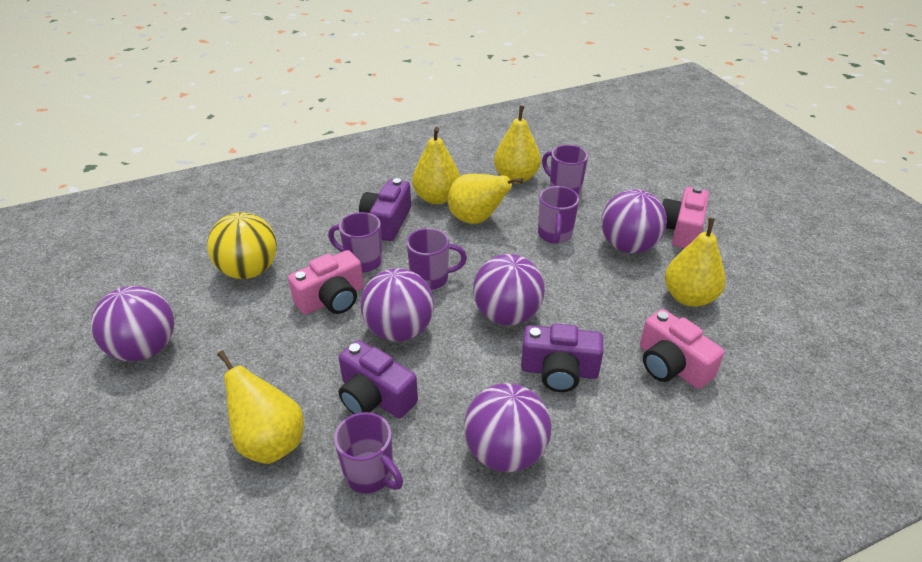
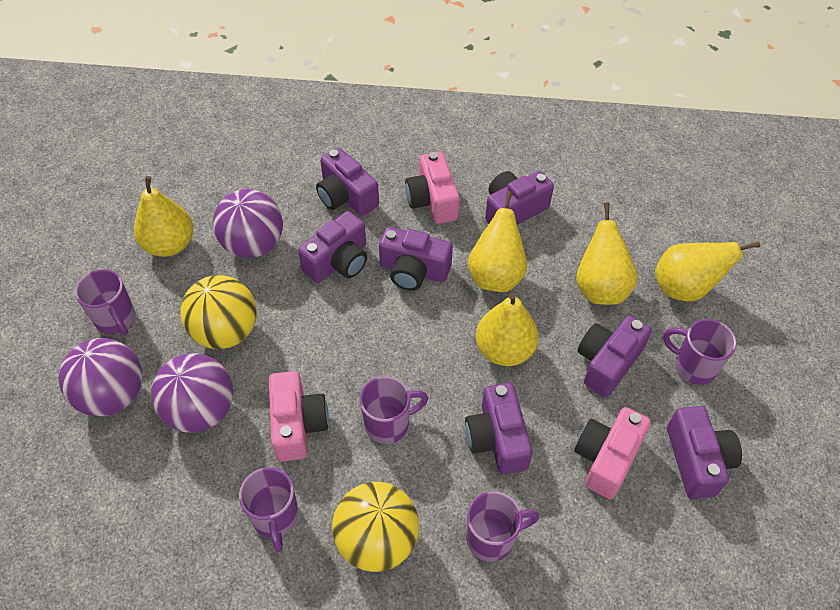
purple ball: 5 -> 3
purple camera: 3 -> 7
yellow ball: 1 -> 2

